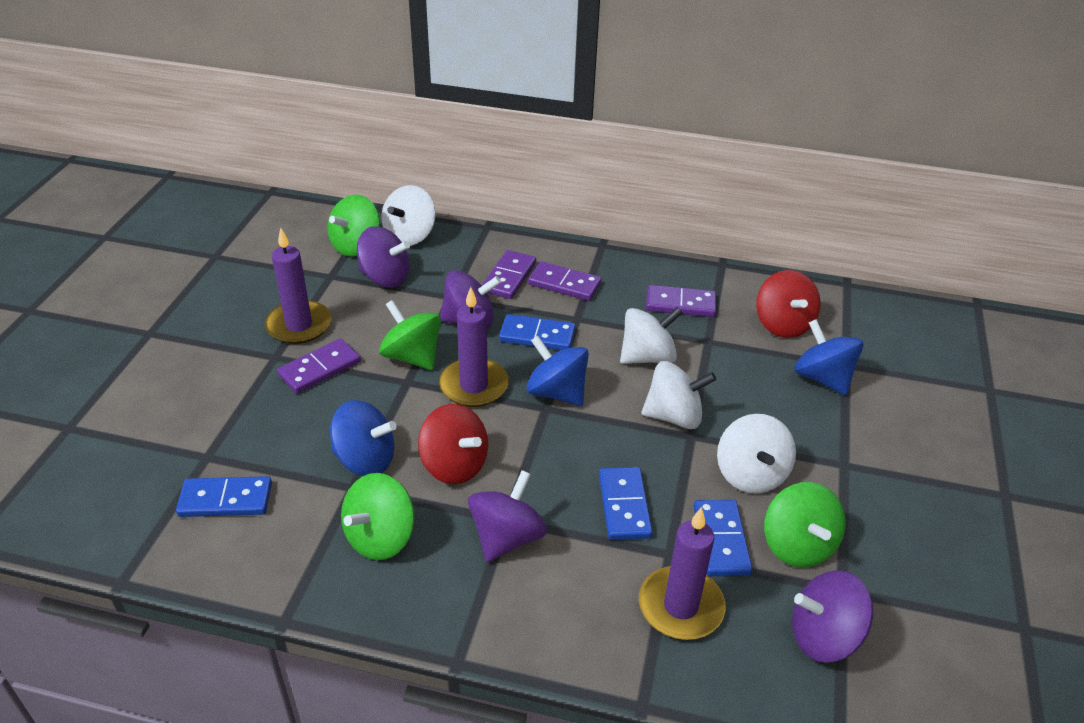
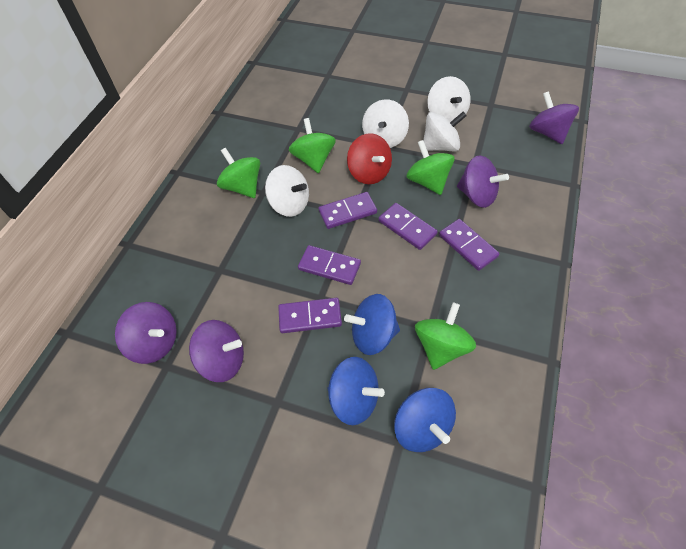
blue domino: 4 -> 0
purple candle: 3 -> 0
purple domino: 4 -> 5
red spinning top: 2 -> 1

